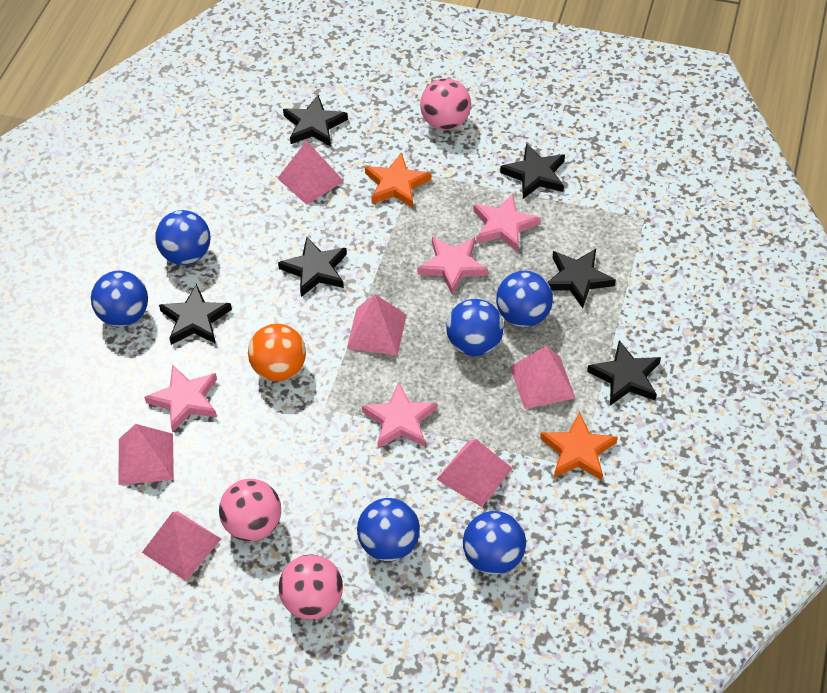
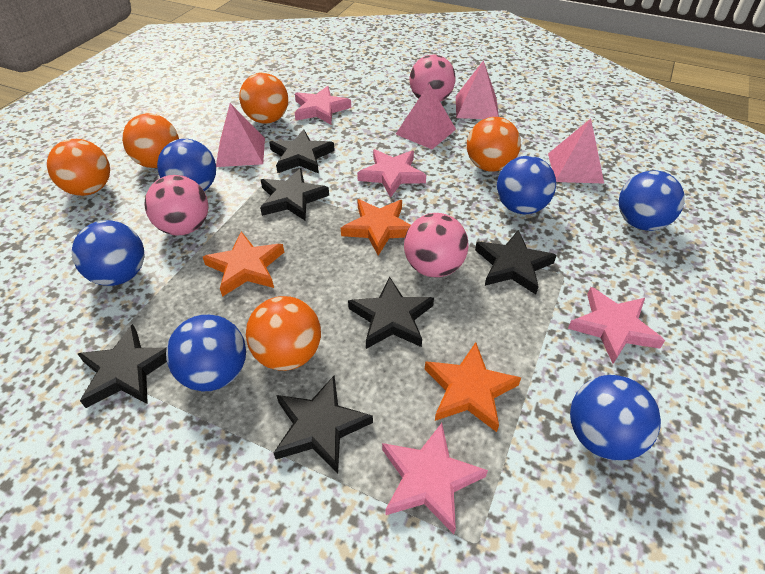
orange ball: 1 -> 5
orange star: 2 -> 3
pink pyramid: 6 -> 4

